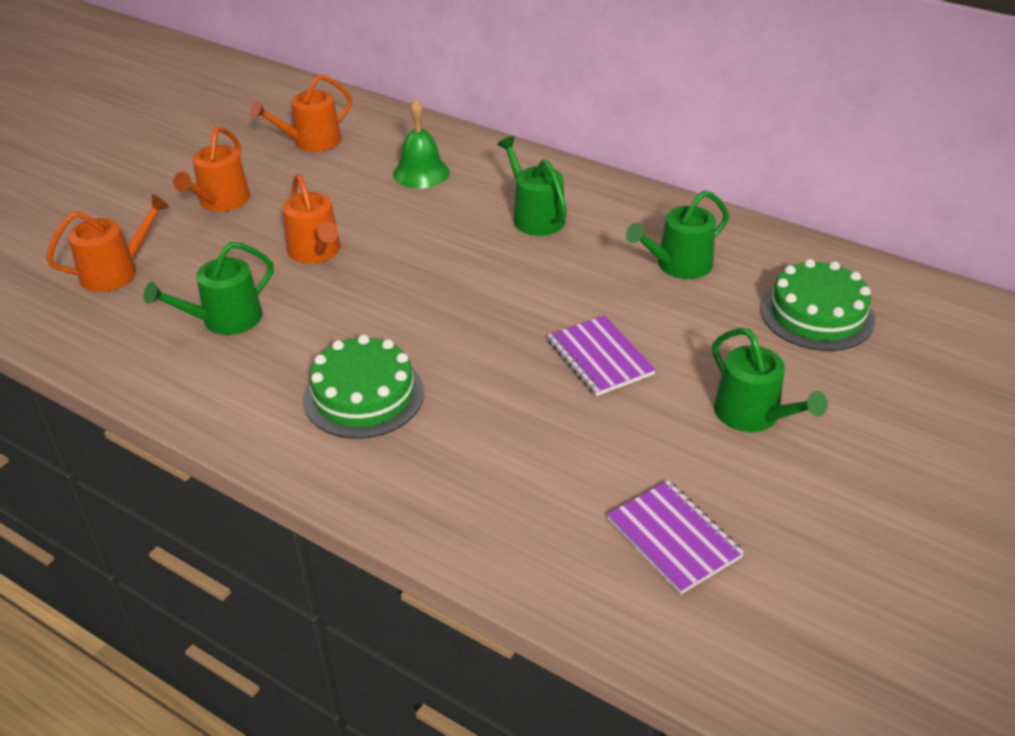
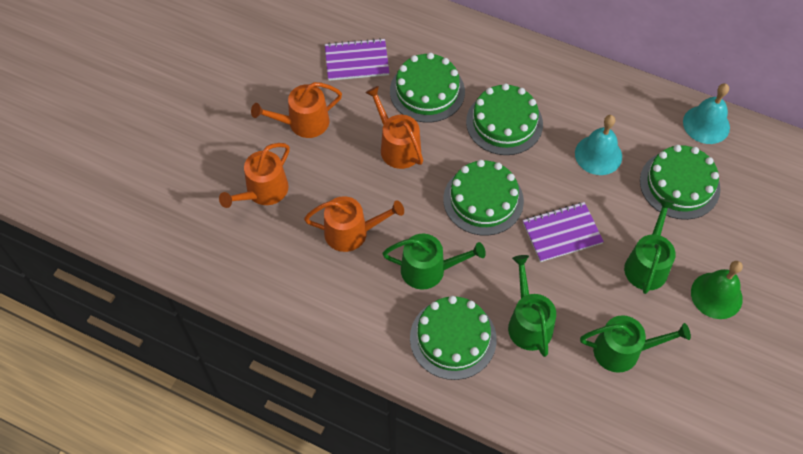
green cake: 2 -> 5
turquoise bell: 0 -> 2

